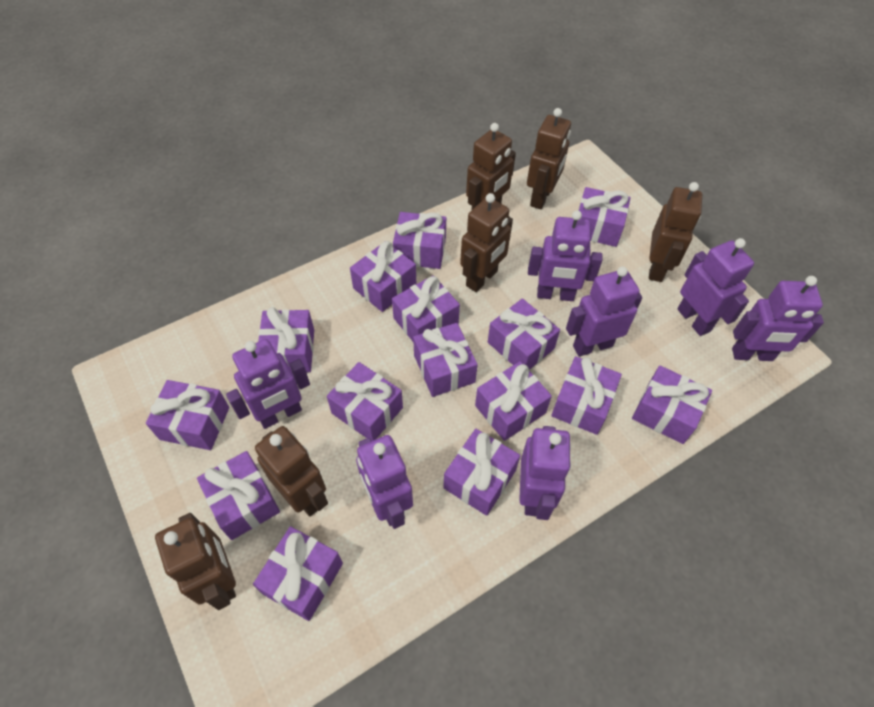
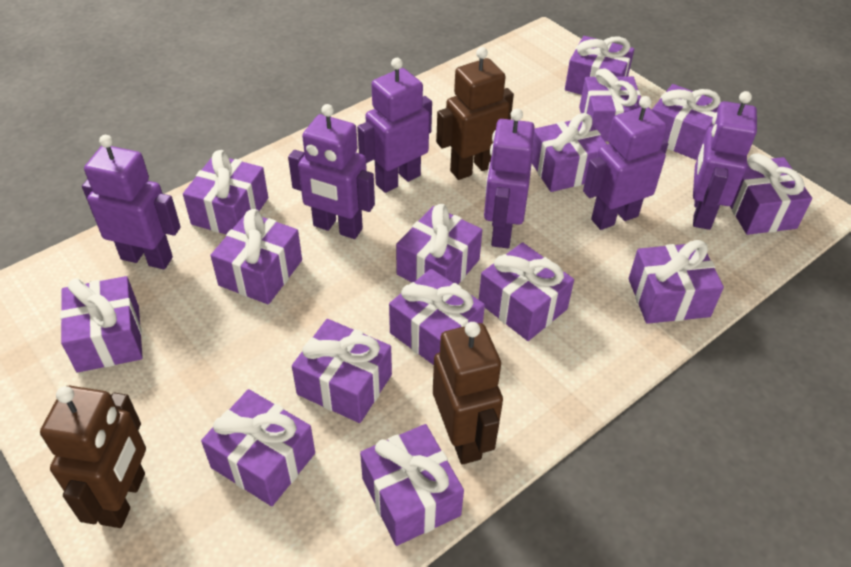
brown robot: 6 -> 3
purple robot: 7 -> 6

